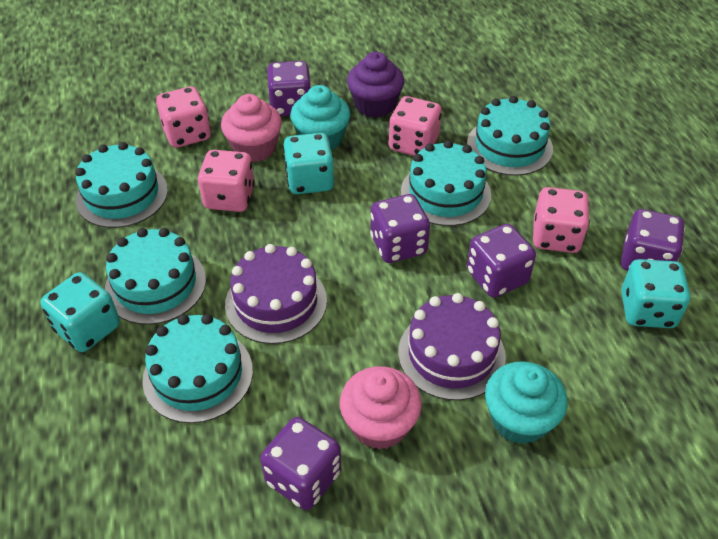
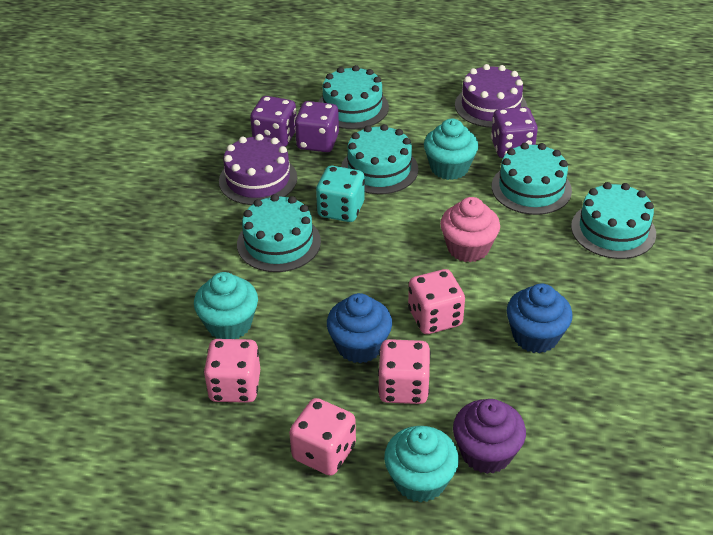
blue cupcake: 0 -> 2
pink cupcake: 2 -> 1
purple dice: 5 -> 3
turquoise cupcake: 2 -> 3
turquoise dice: 3 -> 1

